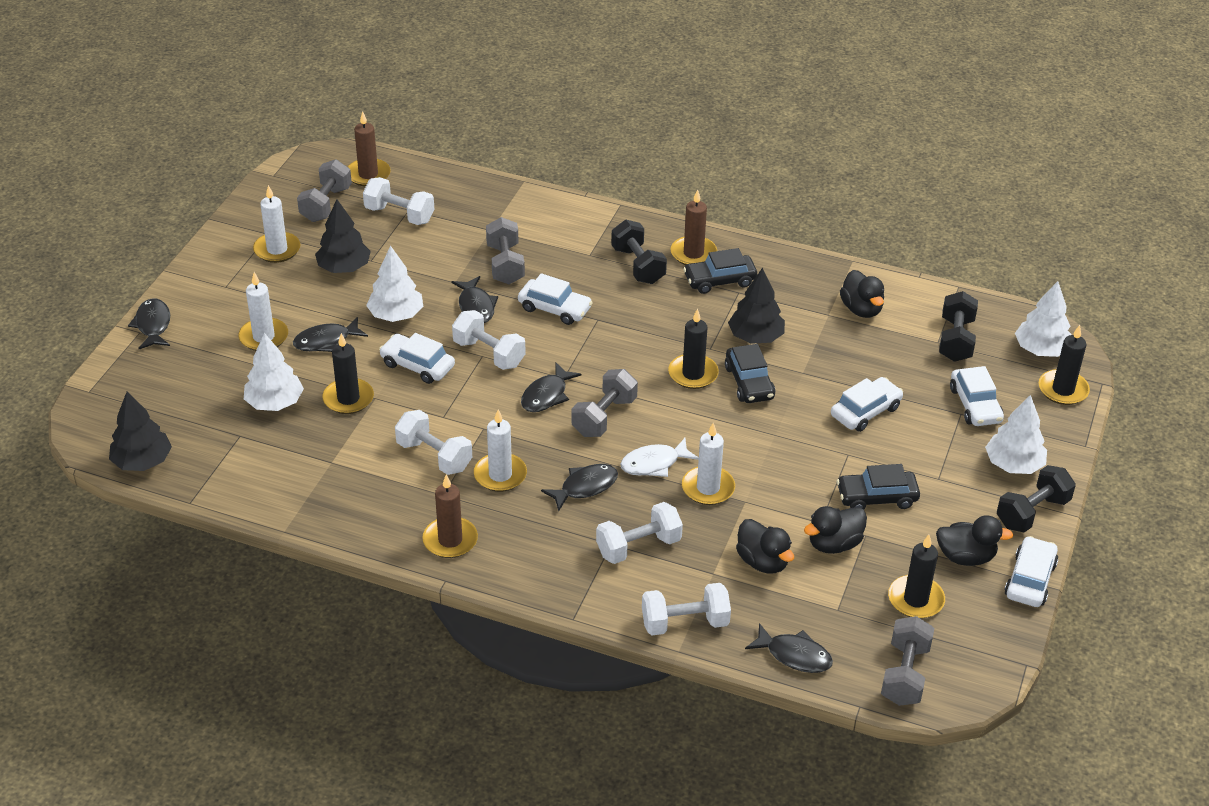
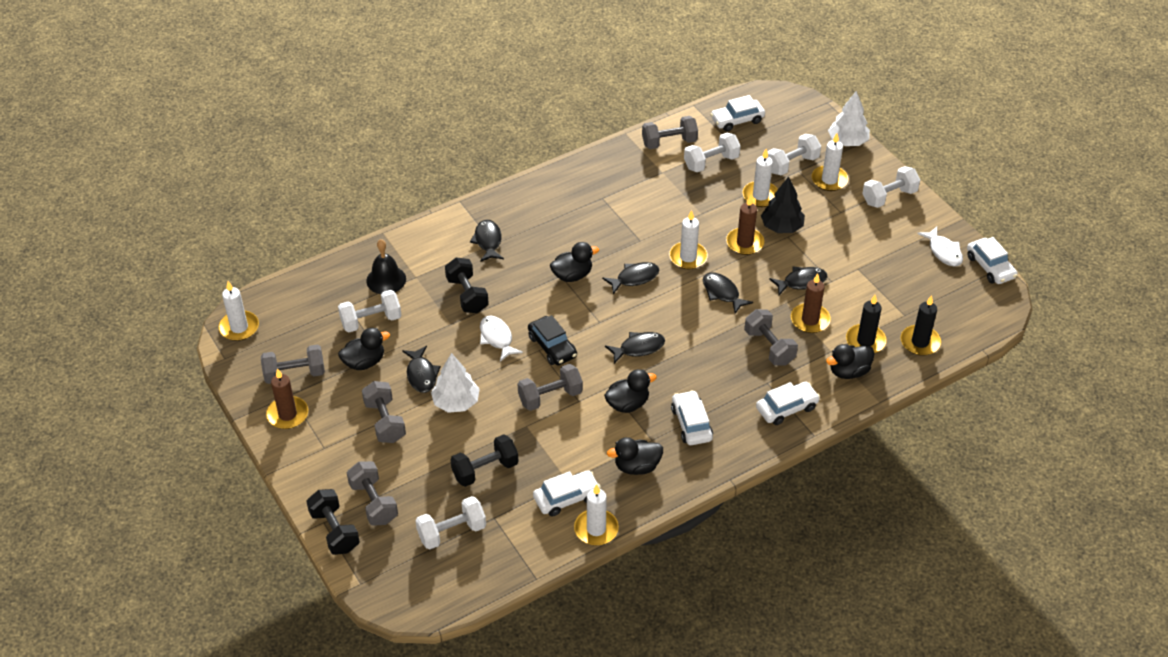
black bell: 0 -> 1
black candle: 4 -> 2
black car: 3 -> 1
black duck: 4 -> 5
black tree: 3 -> 1
grey dumbbell: 4 -> 6
white candle: 4 -> 5
white fish: 1 -> 2
white tree: 4 -> 2

